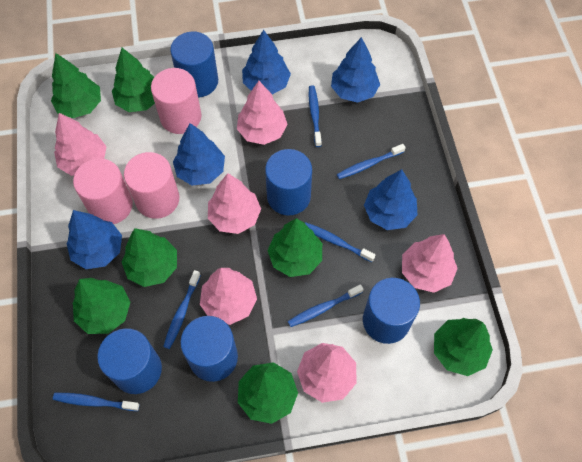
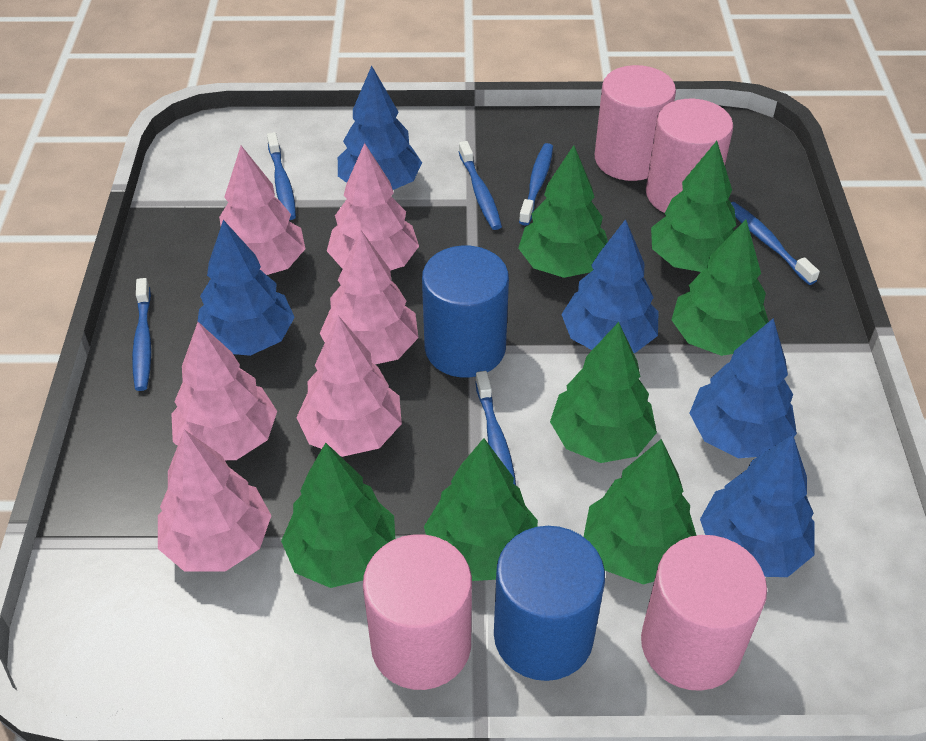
blue cylinder: 5 -> 2
pink cylinder: 3 -> 4

